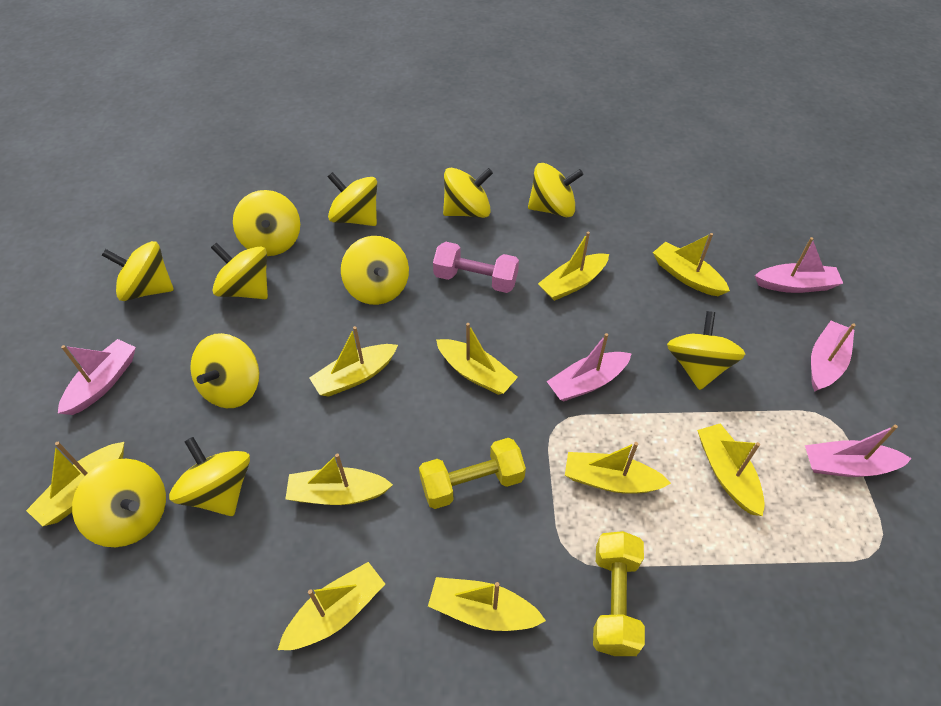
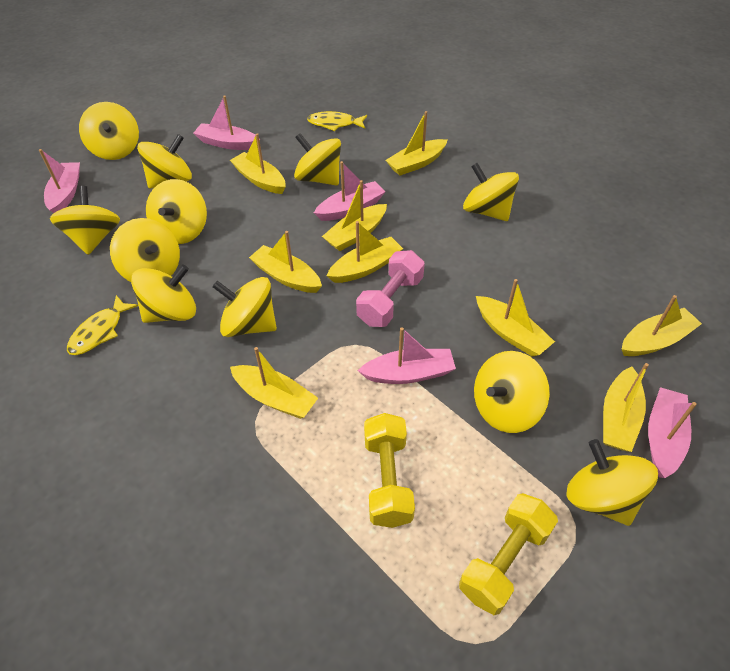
yellow boat: 10 -> 9
yellow fish: 0 -> 2

